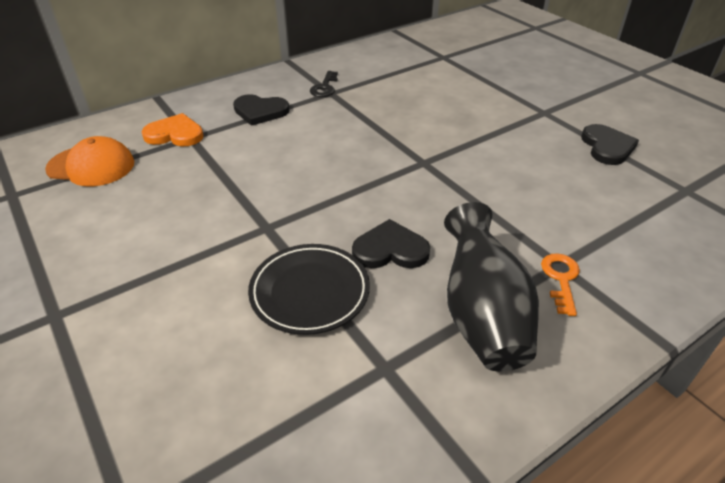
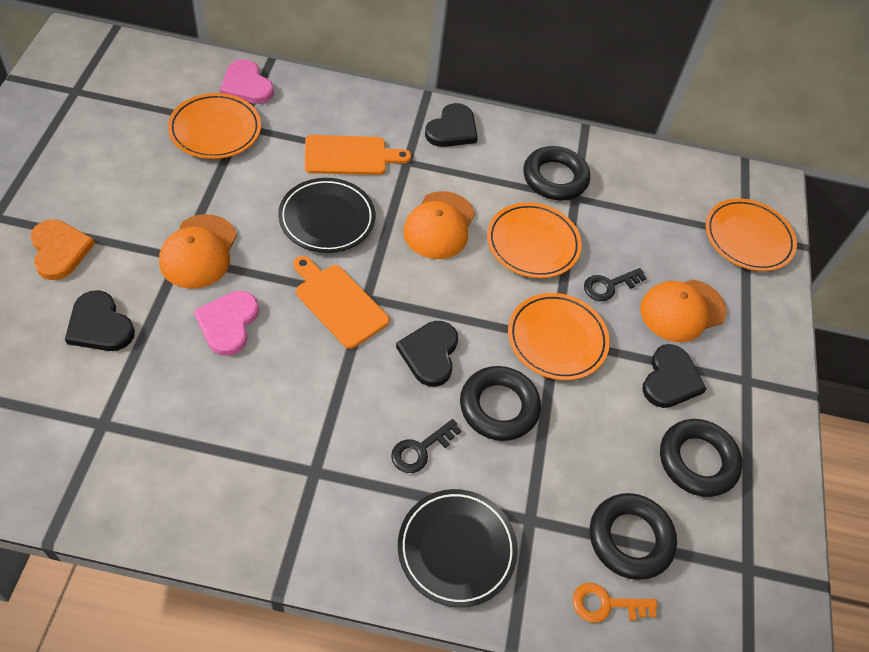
black heart: 3 -> 4
black key: 1 -> 2
black plate: 1 -> 2
black ring: 0 -> 4
black vase: 1 -> 0
orange cap: 1 -> 3
orange cutting board: 0 -> 2
orange plate: 0 -> 4
pink heart: 0 -> 2

